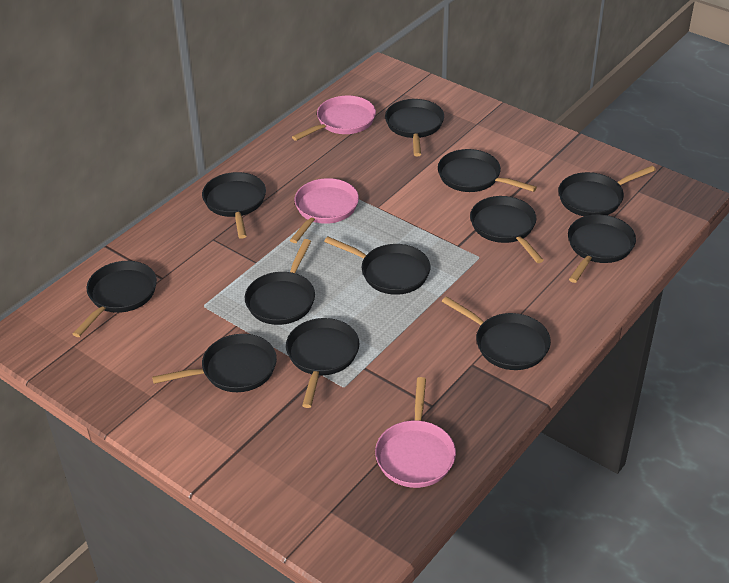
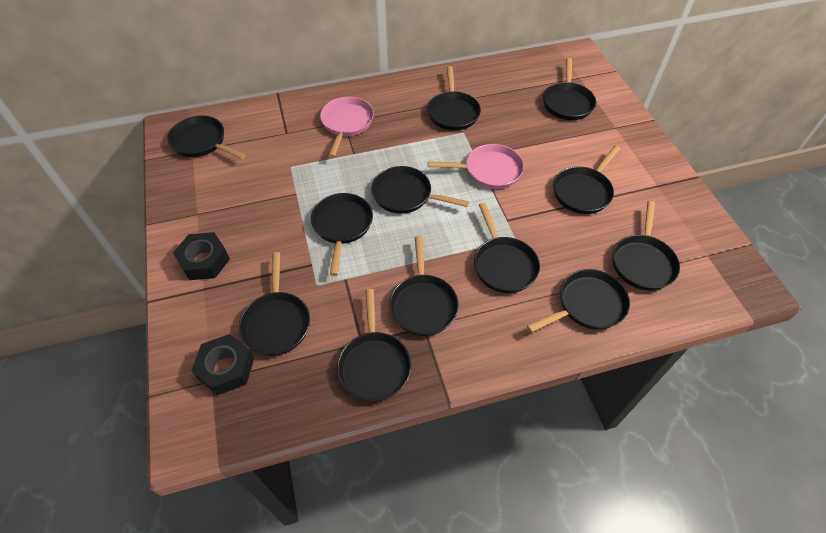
black nut: 0 -> 2
pink pan: 3 -> 2

